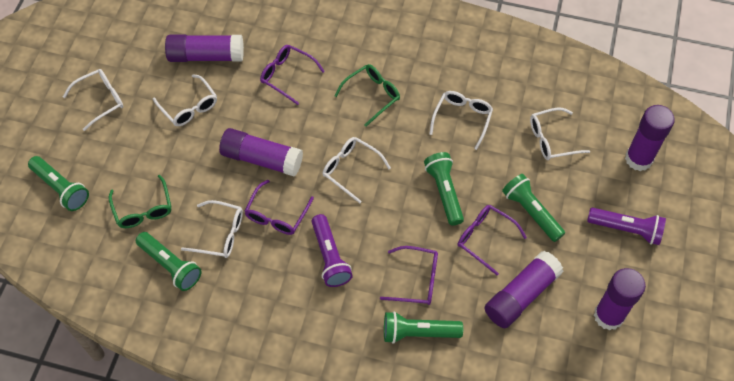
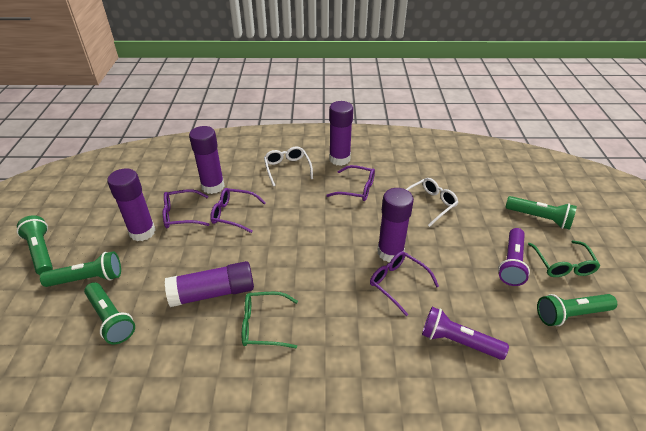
white glasses: 6 -> 2

